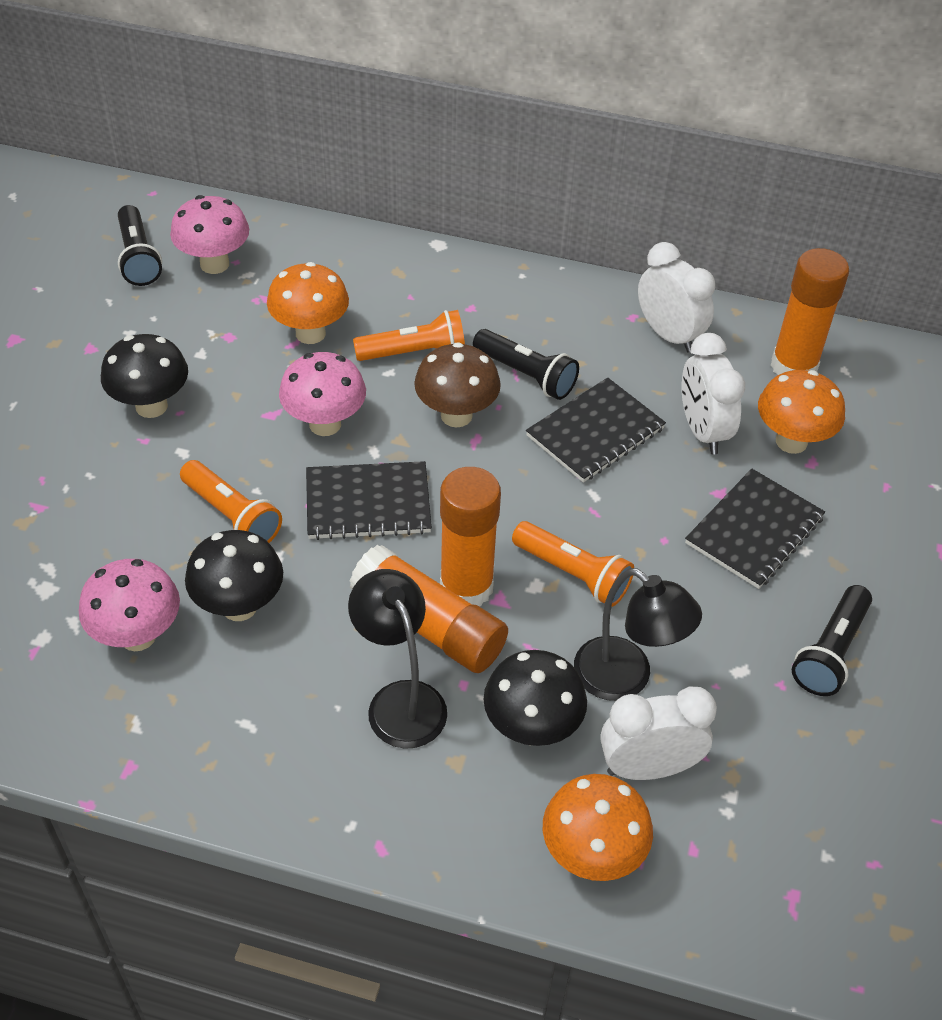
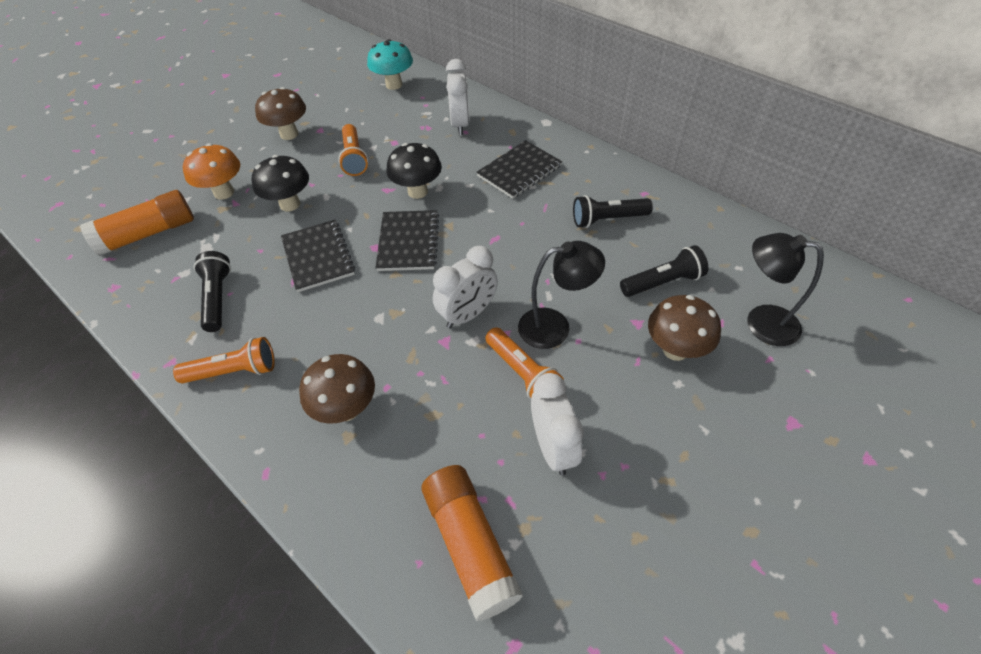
black mushroom: 3 -> 2
brown mushroom: 1 -> 3
orange glue stick: 3 -> 2
orange mushroom: 3 -> 1
pink mushroom: 3 -> 0
turquoise mushroom: 0 -> 1

